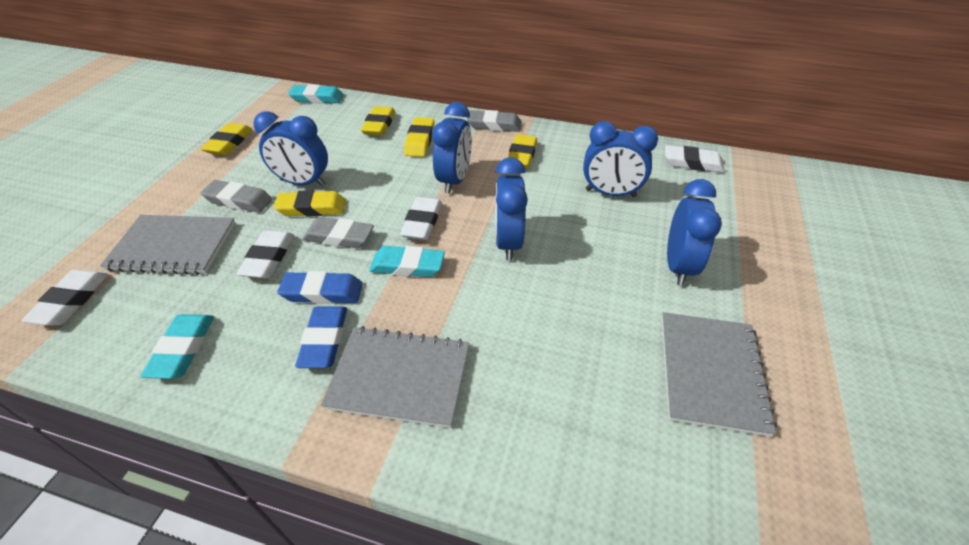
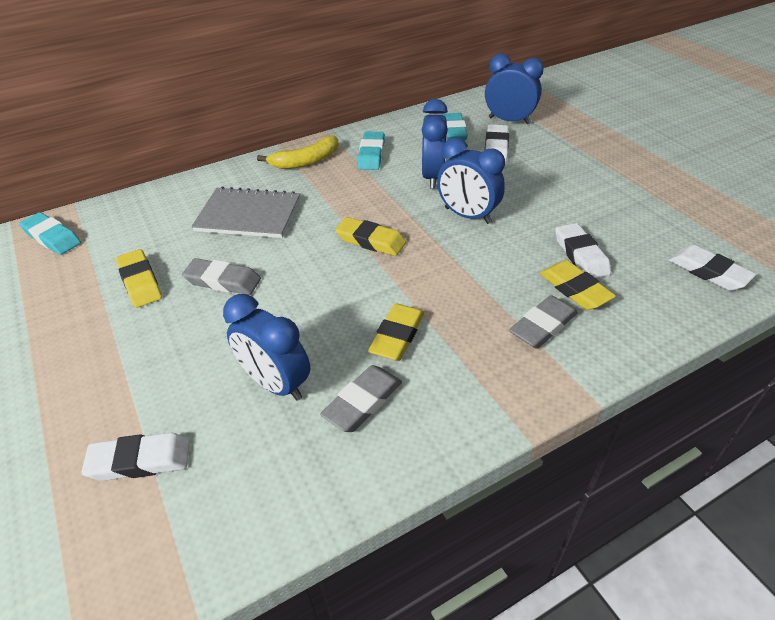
blue clock: 5 -> 4
blue eraser: 2 -> 0
grey notebook: 3 -> 1
yellow banana: 0 -> 1
yellow eraser: 5 -> 4

